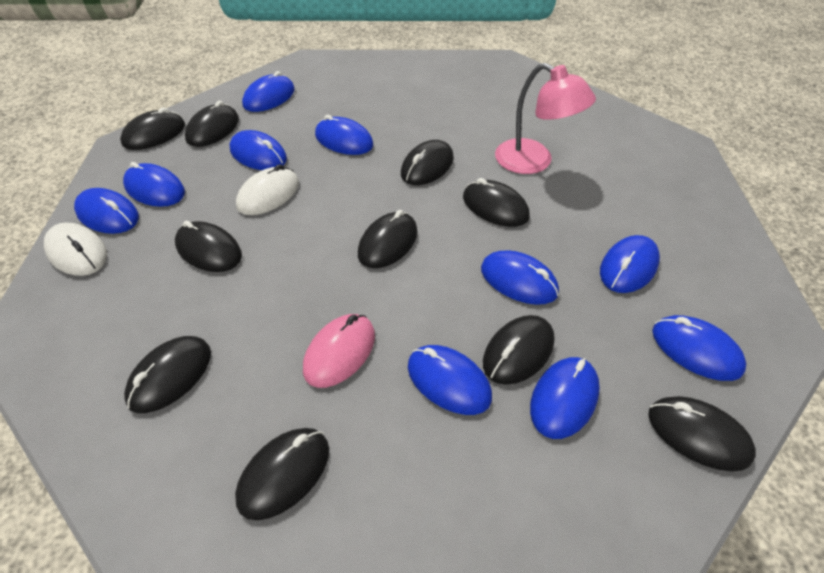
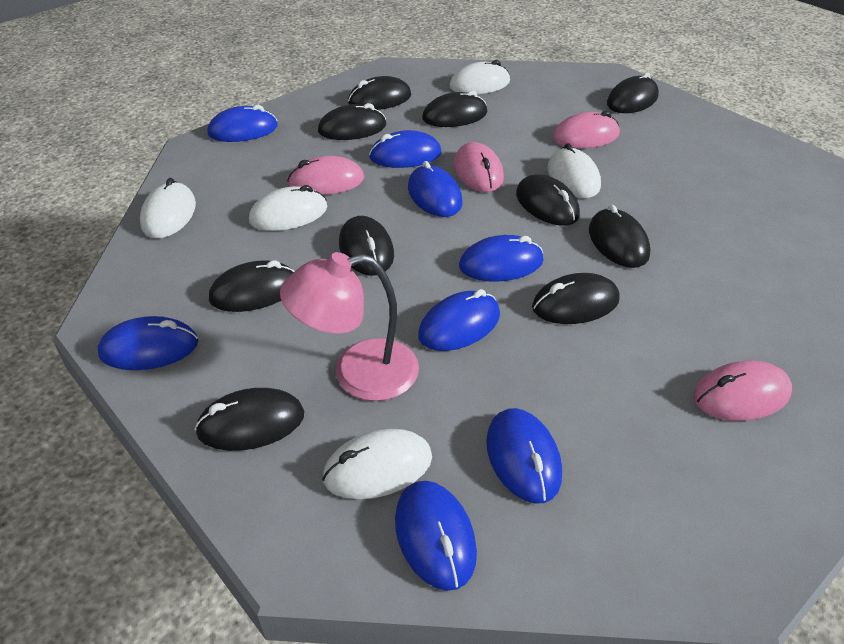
blue mouse: 10 -> 8
pink mouse: 1 -> 4
white mouse: 2 -> 5

